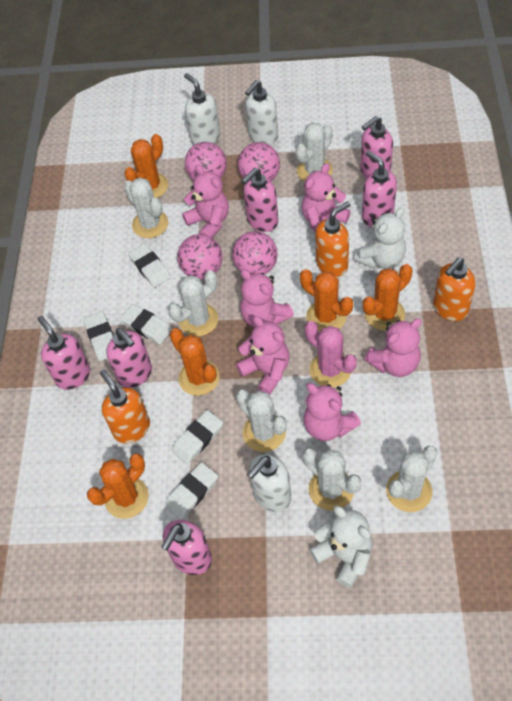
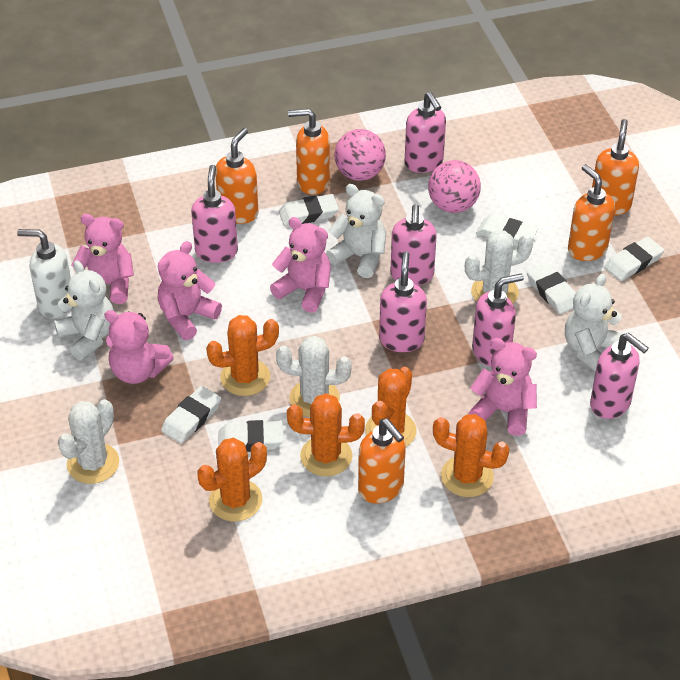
orange soap dispenser: 3 -> 5
pink ball: 4 -> 2
pink cactus: 1 -> 0
pink teddy bear: 6 -> 5
white cactus: 6 -> 3
white eraser: 5 -> 6
white soap dispenser: 3 -> 1
white teddy bear: 2 -> 3

